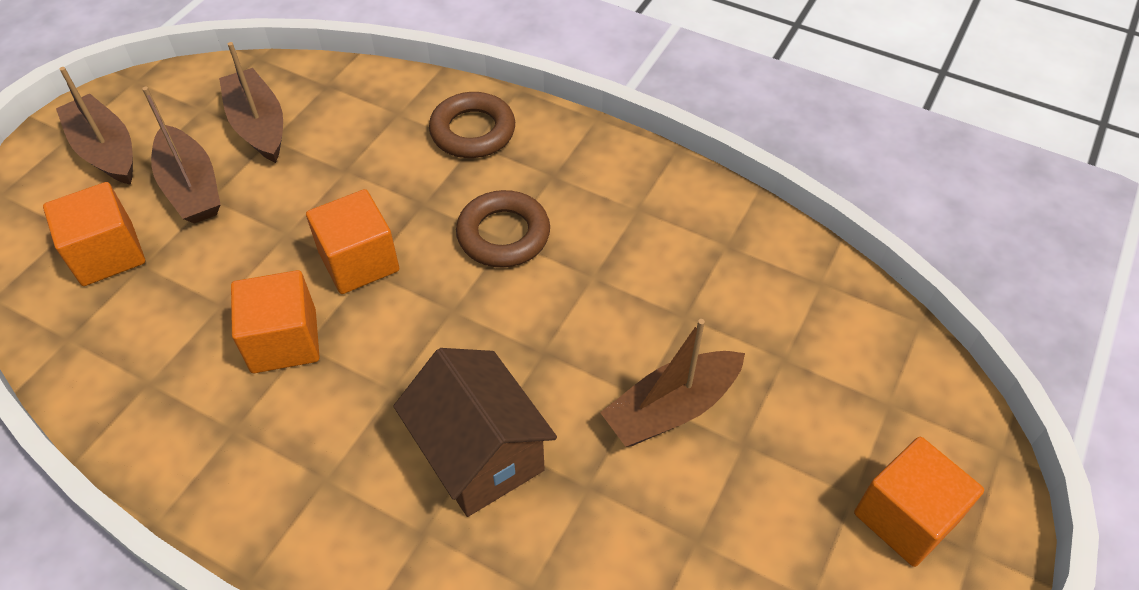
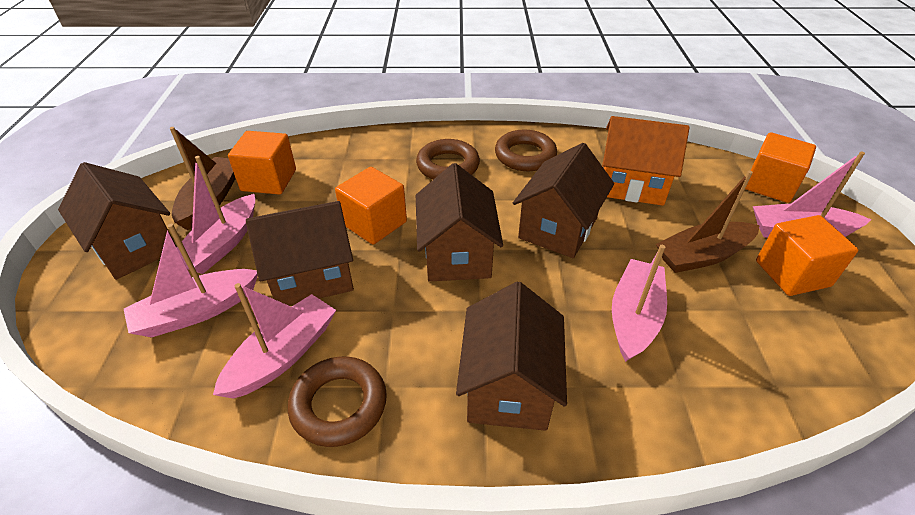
brown boat: 4 -> 2
brown house: 1 -> 5
brown ring: 2 -> 3
orange house: 0 -> 1
pink boat: 0 -> 5

